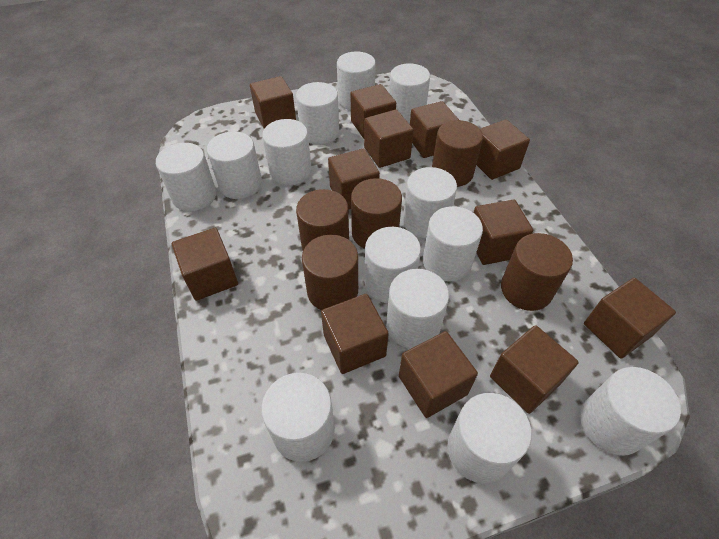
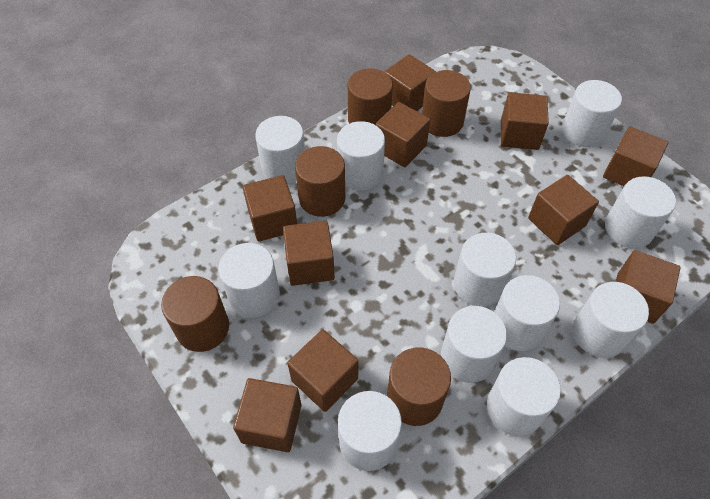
brown cube: 12 -> 10
white cylinder: 13 -> 11

